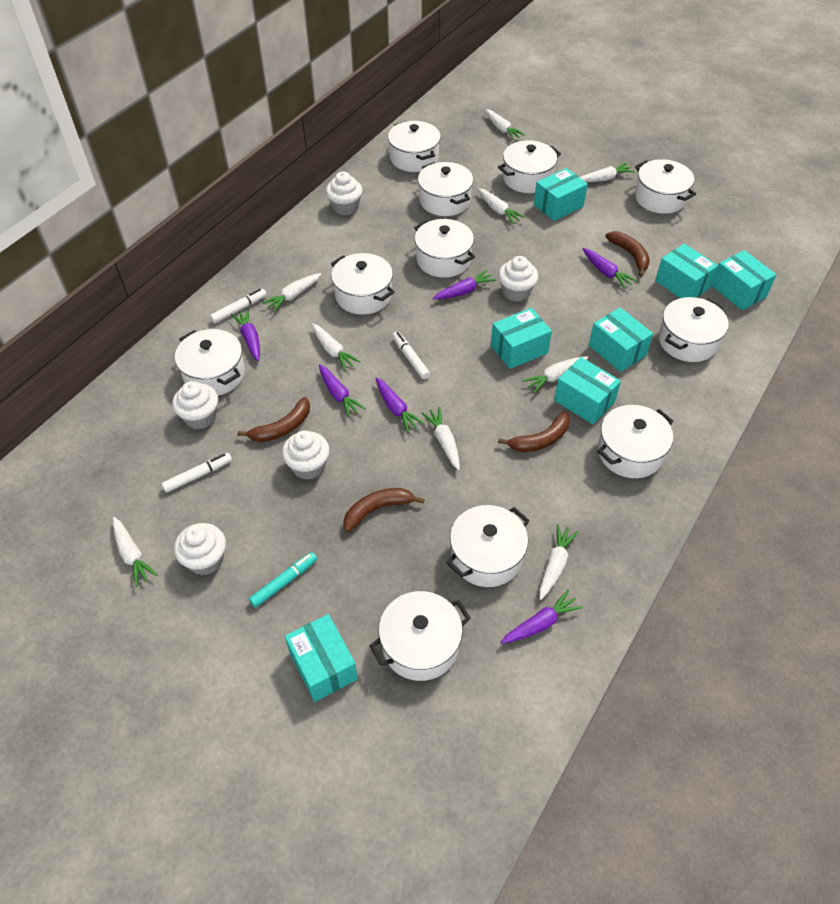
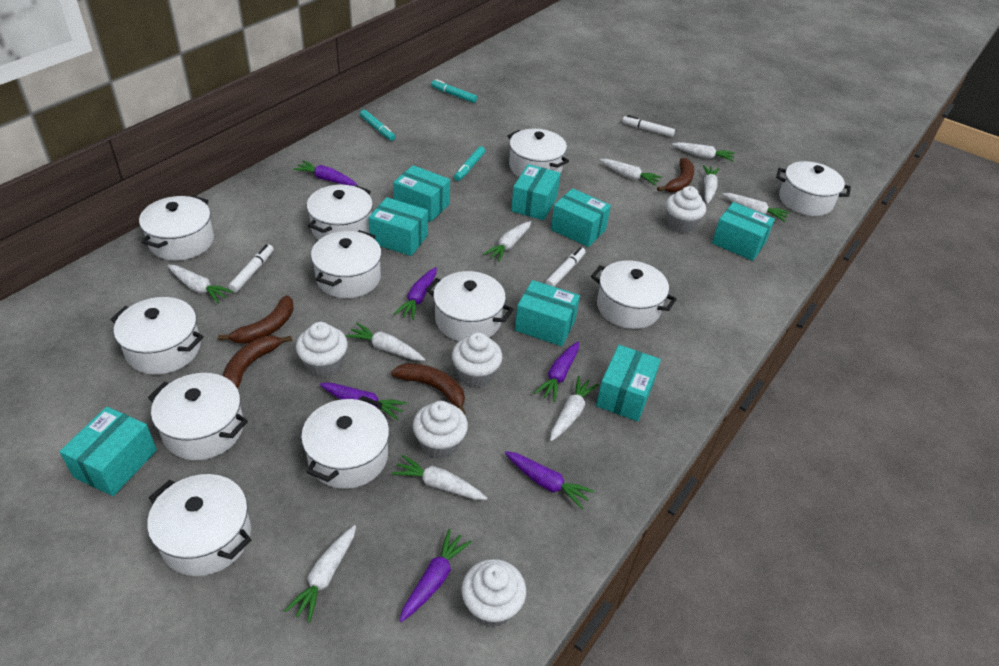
turquoise box: 7 -> 8
turquoise marker: 1 -> 3
white carrot: 9 -> 10

